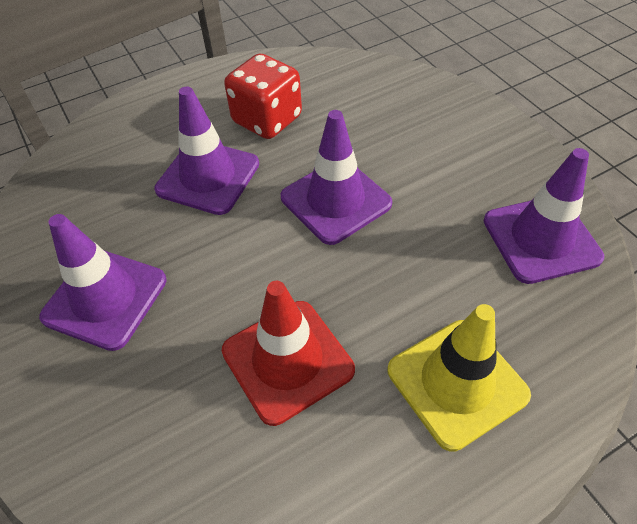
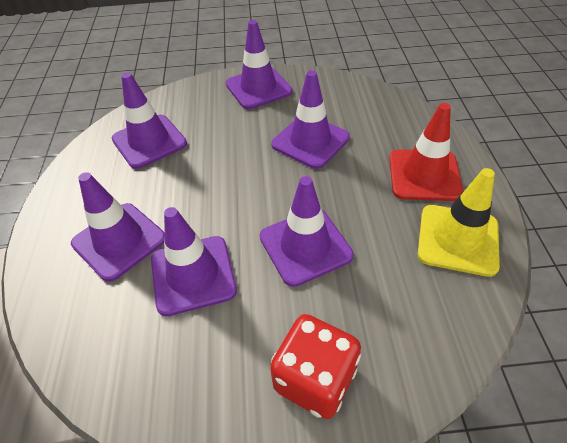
purple traffic cone: 4 -> 6

